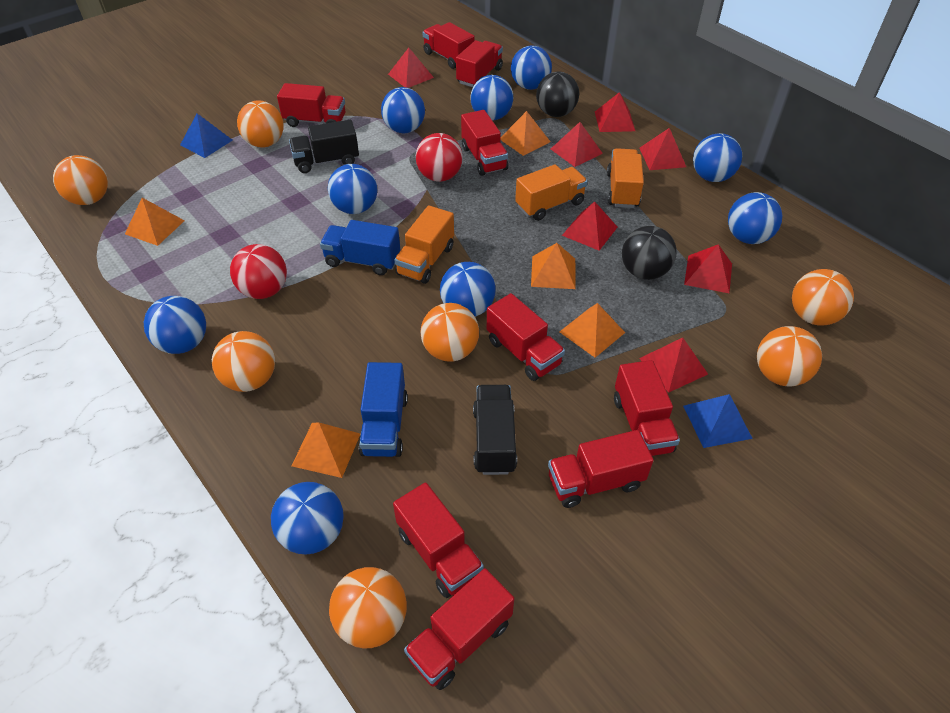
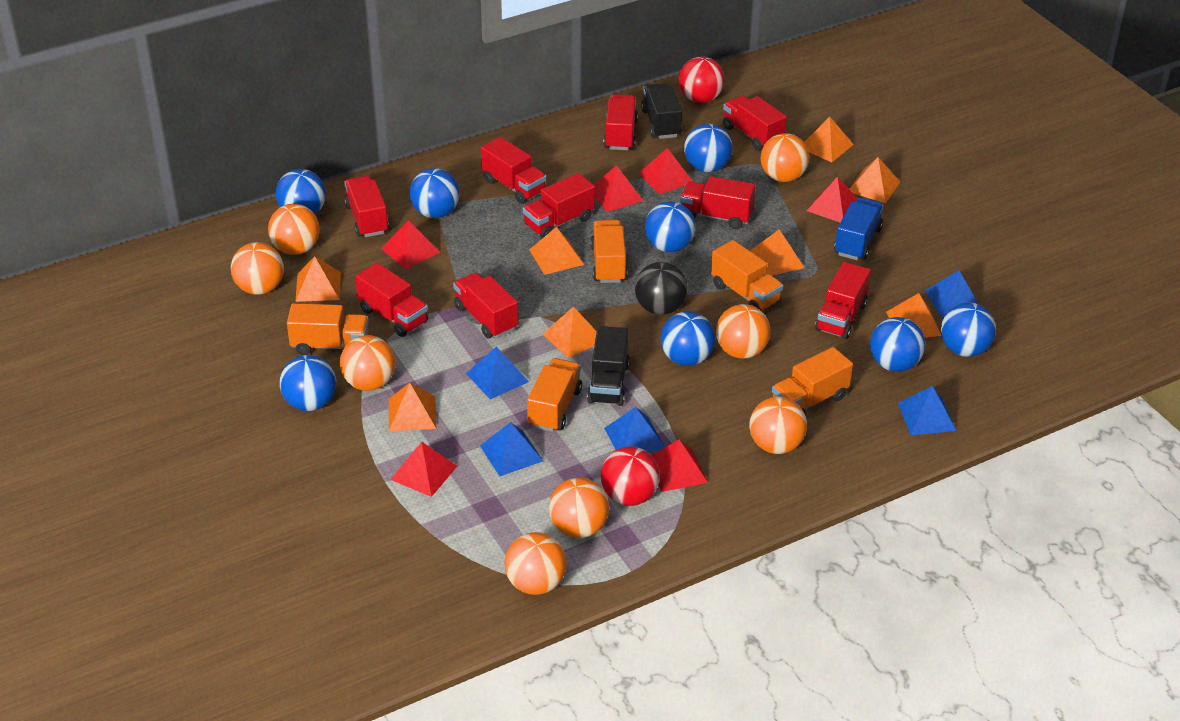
black ball: 2 -> 1
blue ball: 9 -> 8
blue pyramid: 2 -> 5
blue truck: 2 -> 1
orange ball: 7 -> 8
orange pyramid: 5 -> 8
orange truck: 3 -> 5
red pyramid: 7 -> 6

